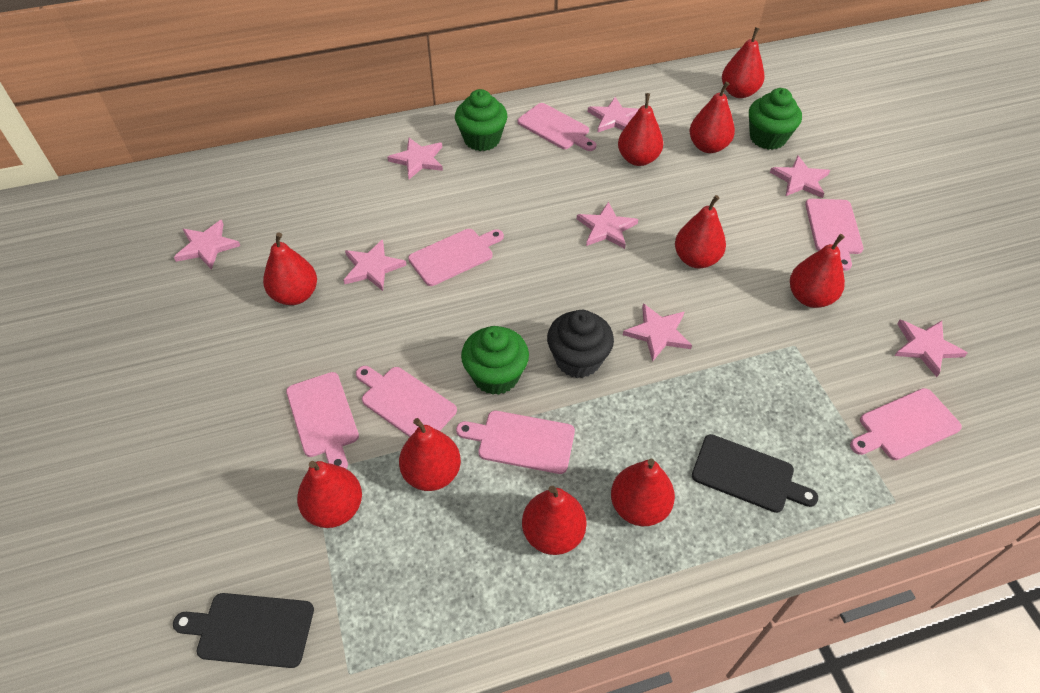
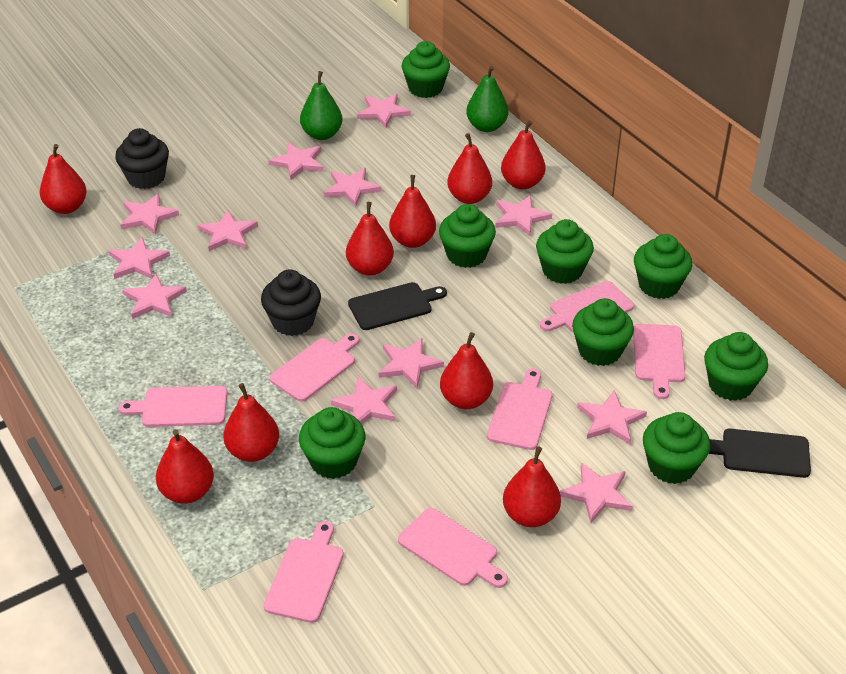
black cupcake: 1 -> 2
green cupcake: 3 -> 8
green pear: 0 -> 2
pink star: 8 -> 12
red pear: 10 -> 9

